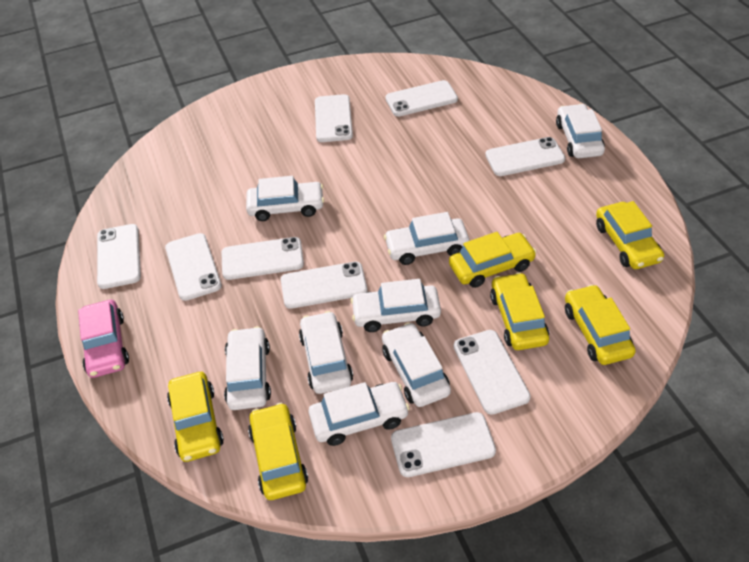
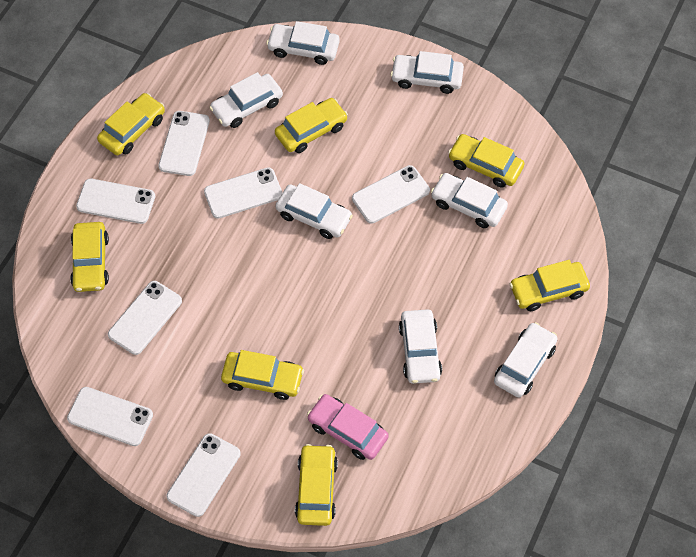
white car: 8 -> 7
white phone: 9 -> 7
yellow car: 6 -> 7

